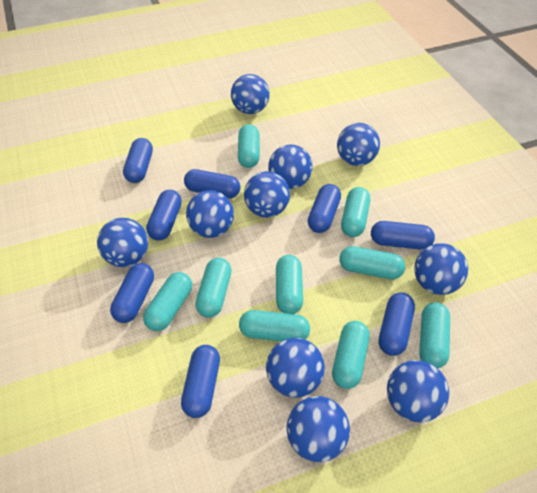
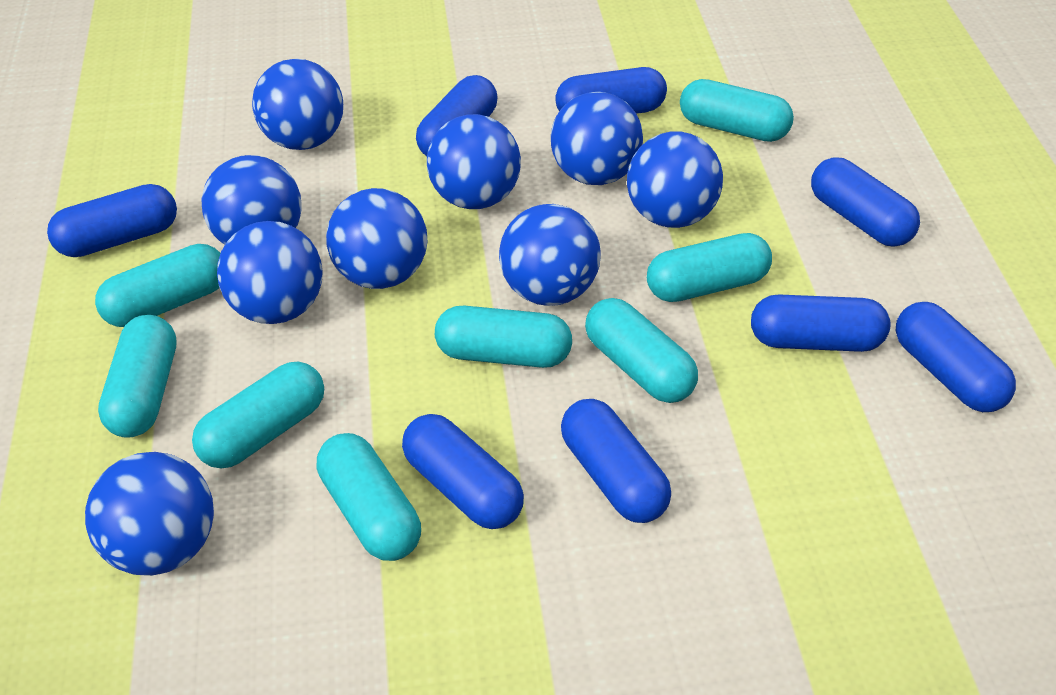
blue ball: 10 -> 9
turquoise capsule: 9 -> 8

